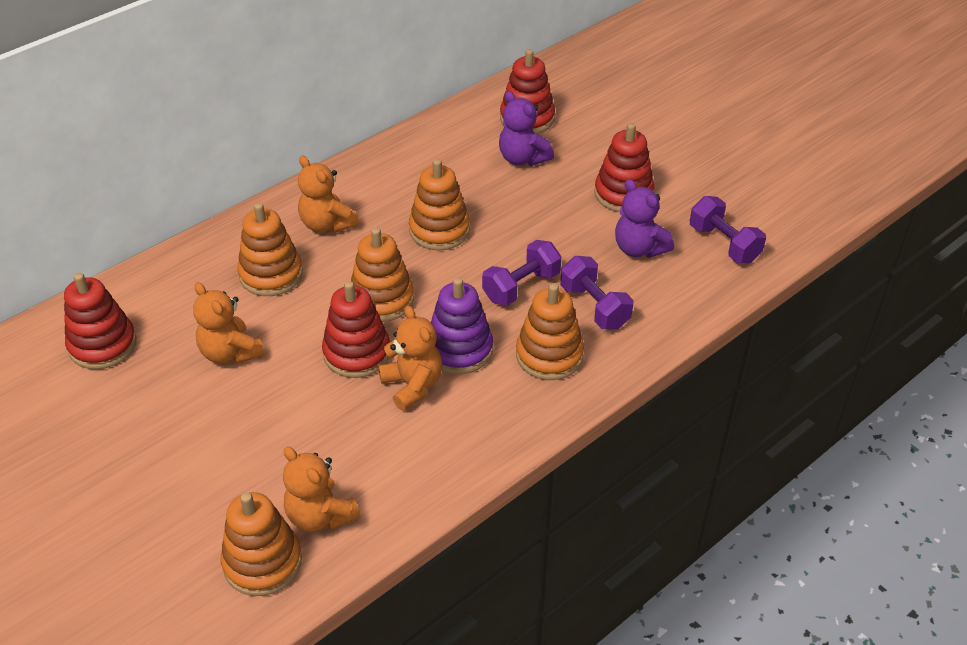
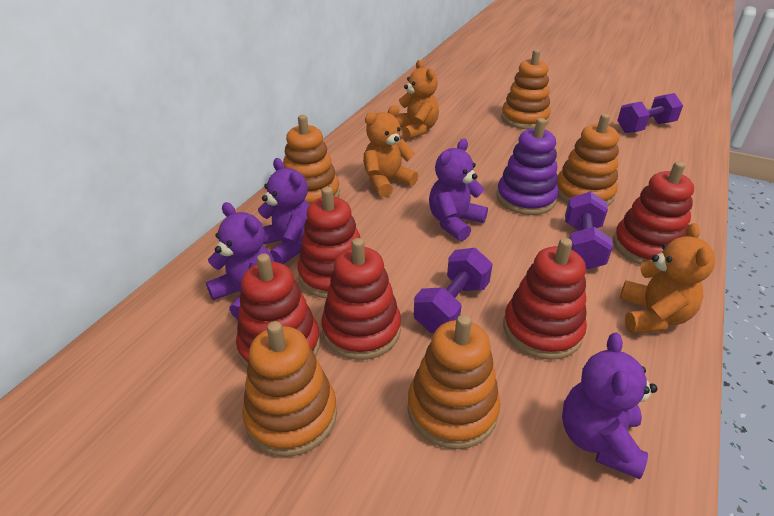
orange teddy bear: 4 -> 3
purple teddy bear: 2 -> 4
red stacking toy: 4 -> 5

